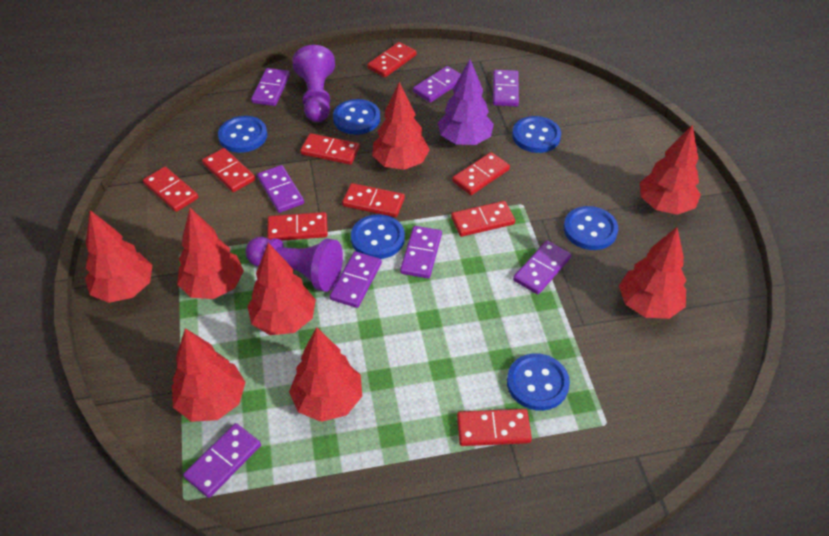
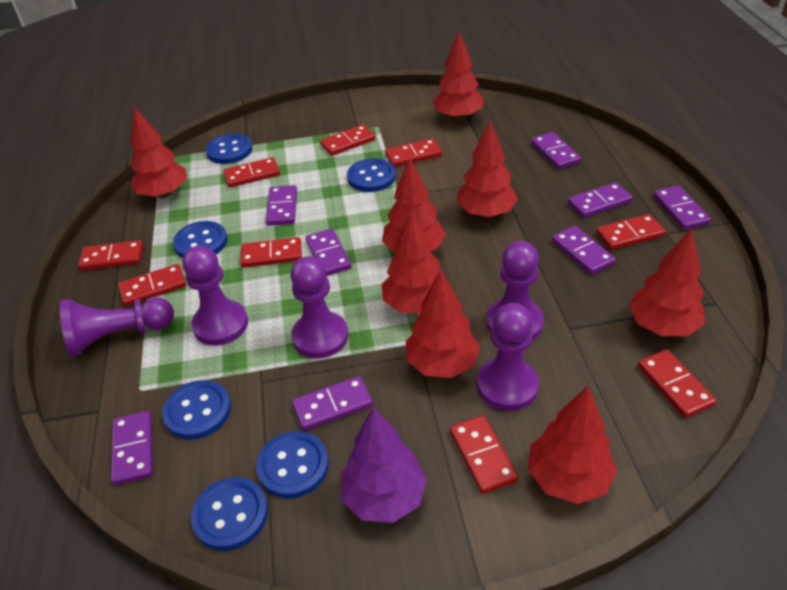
purple pawn: 2 -> 5

